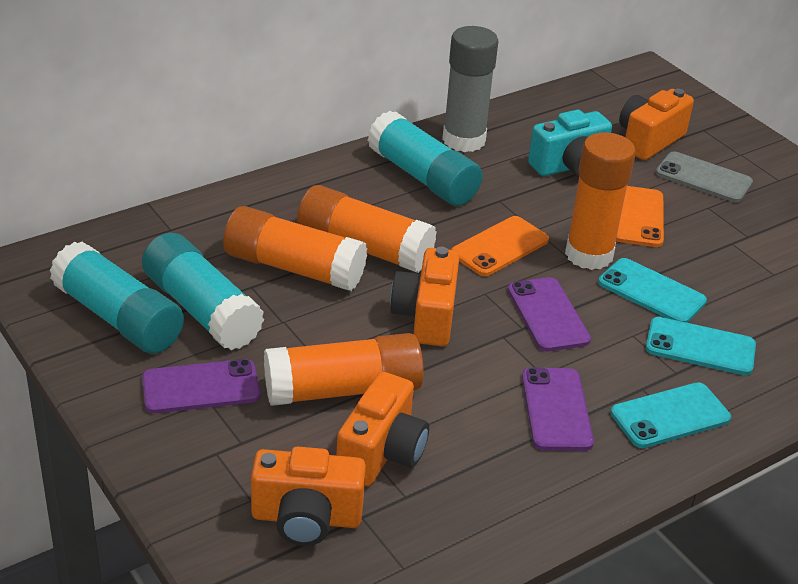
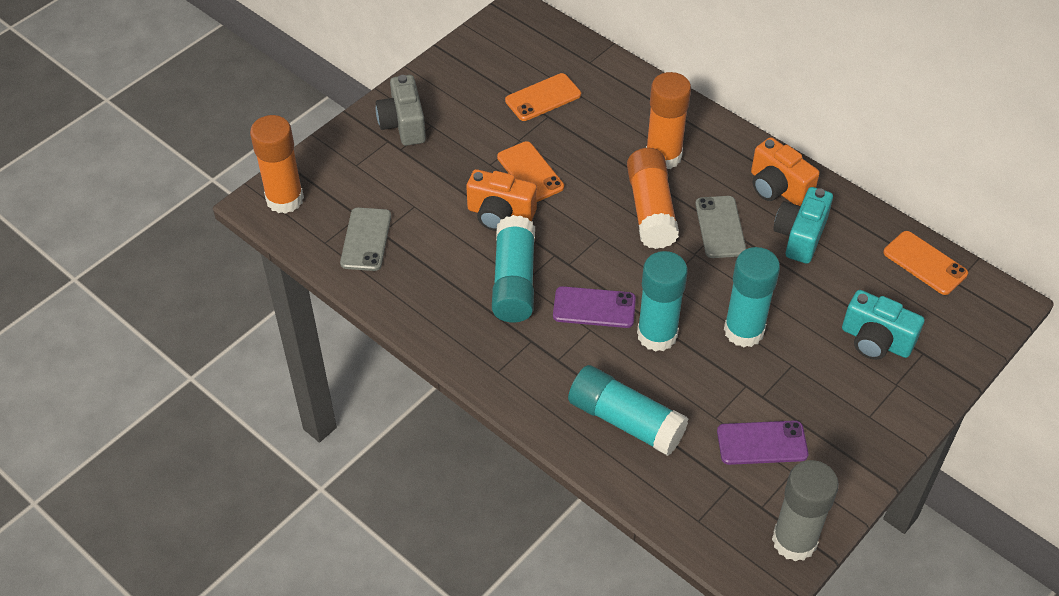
grey camera: 0 -> 1
grey phone: 1 -> 2
orange camera: 4 -> 2
orange glue stick: 4 -> 3
orange phone: 2 -> 3
purple phone: 3 -> 2
turquoise camera: 1 -> 2
turquoise glue stick: 3 -> 4
turquoise phone: 3 -> 0

